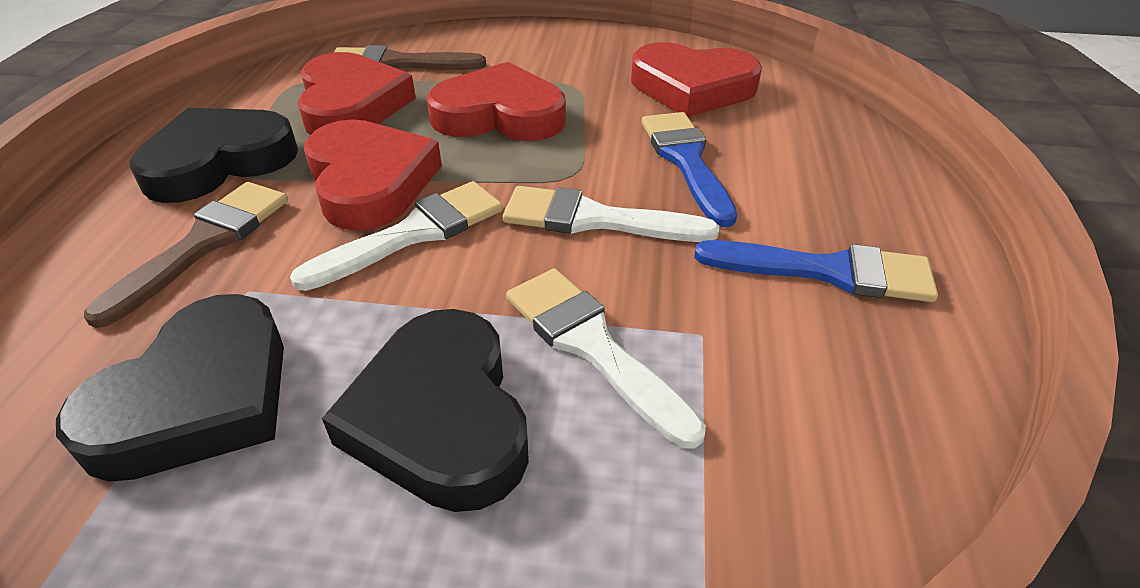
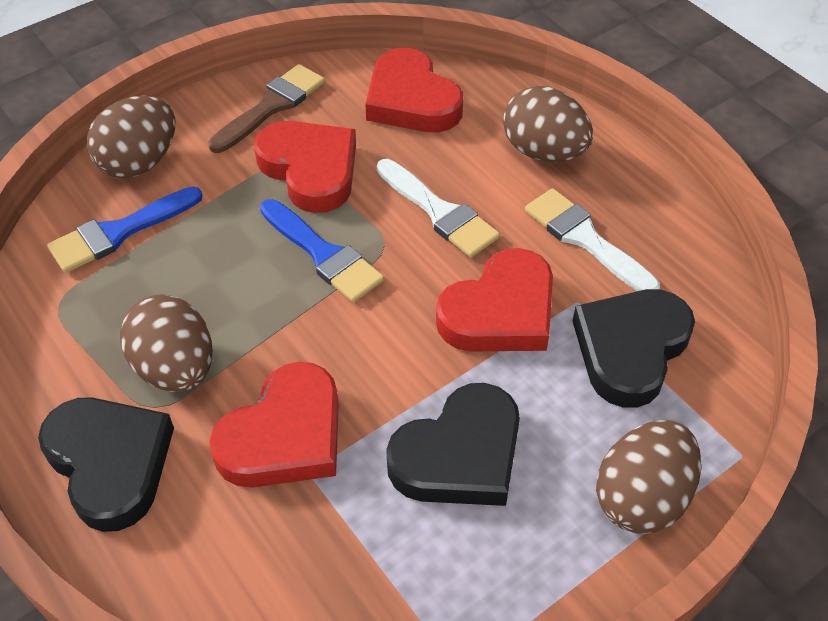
brown brush: 2 -> 1
brown egg: 0 -> 4
white brush: 3 -> 2

